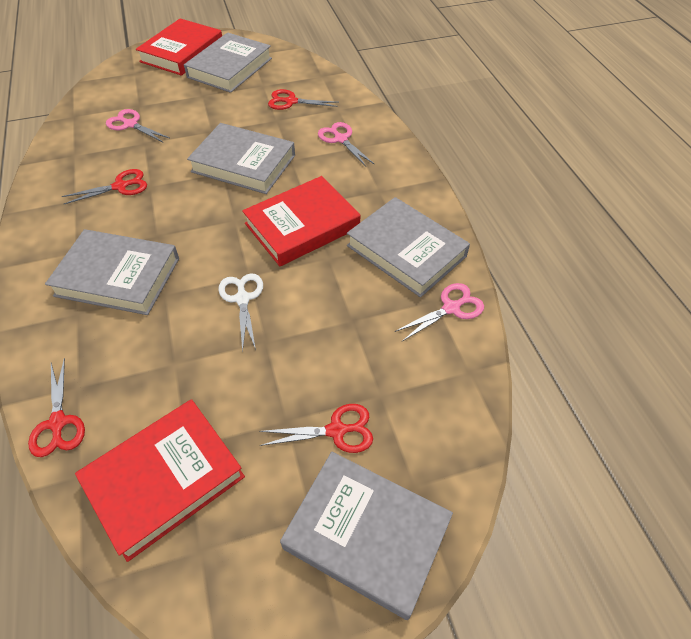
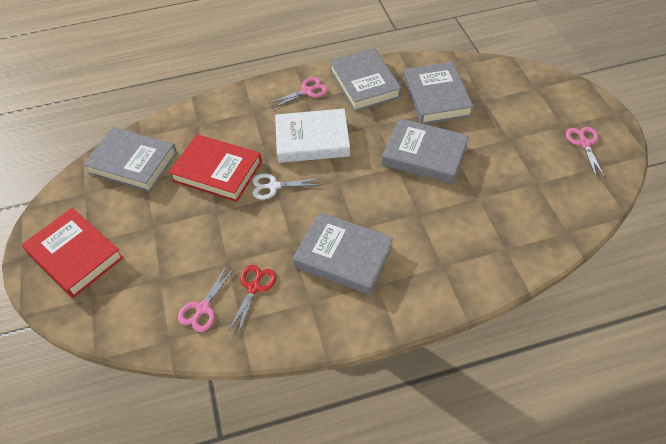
red book: 3 -> 2
red scissors: 4 -> 1
white book: 0 -> 1

